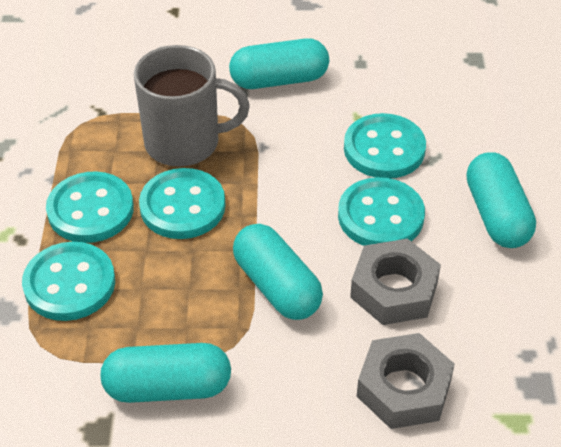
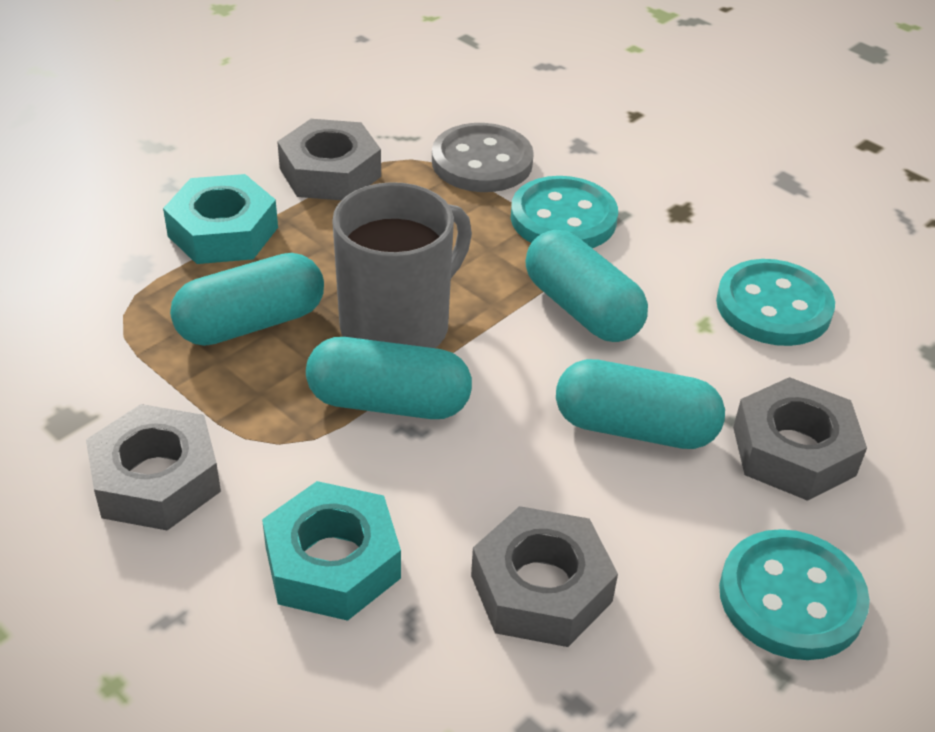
grey button: 0 -> 1
grey nut: 2 -> 4
turquoise button: 5 -> 3
turquoise nut: 0 -> 2

